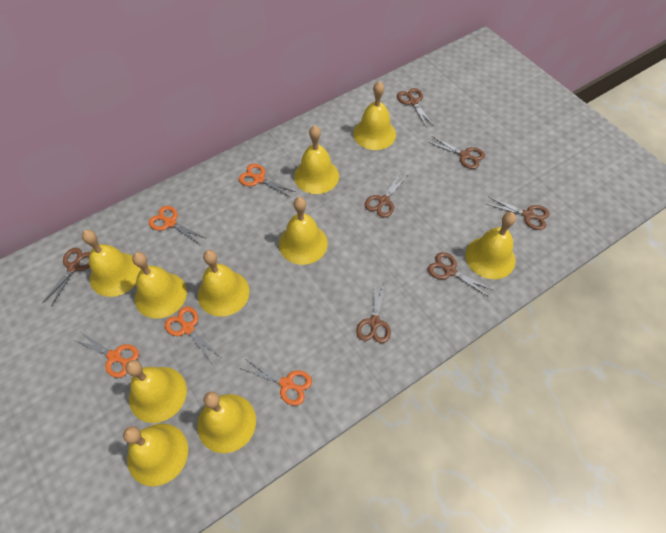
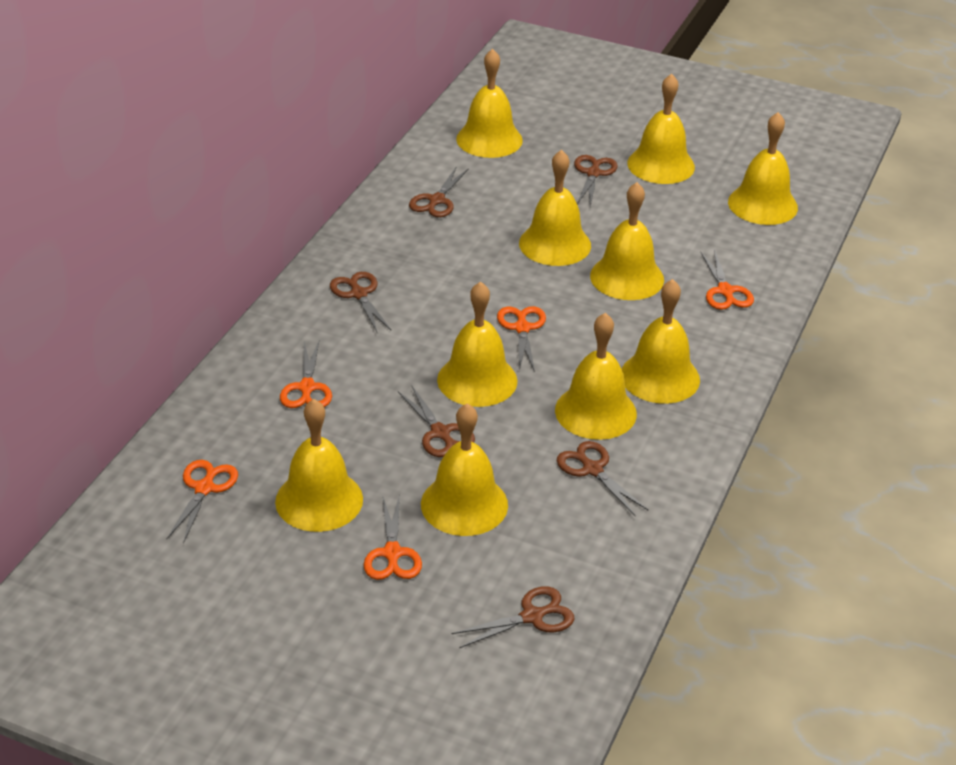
brown scissors: 7 -> 6

